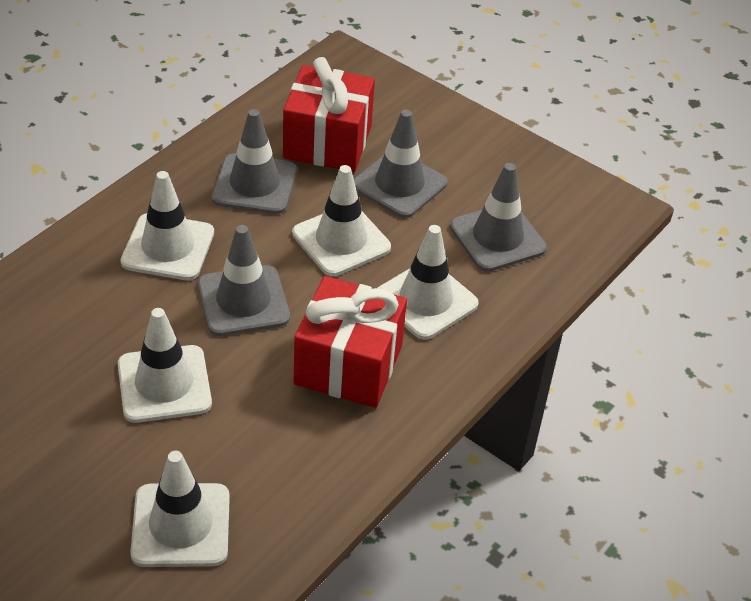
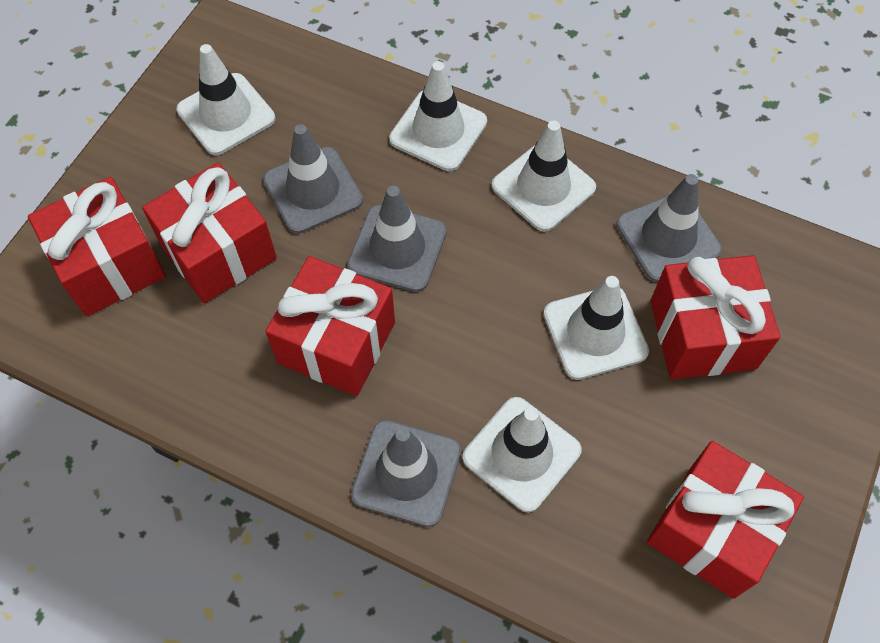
red gift: 2 -> 5

